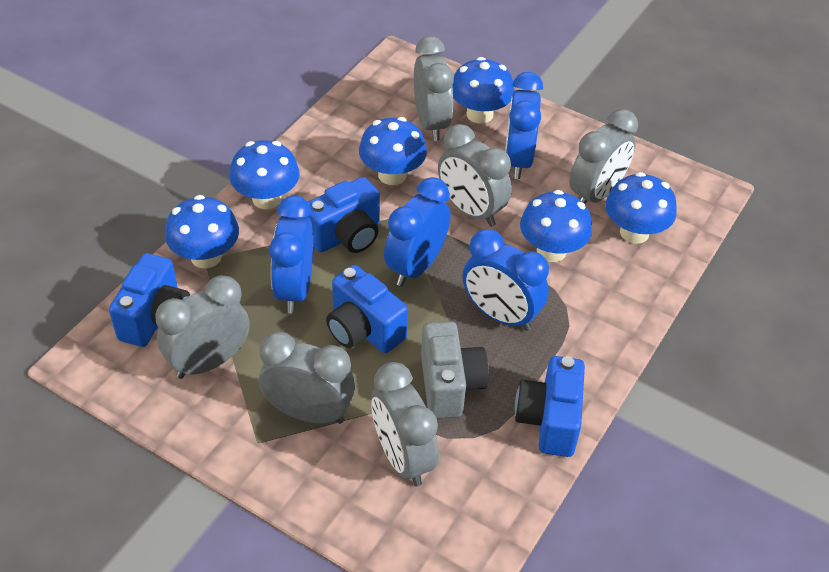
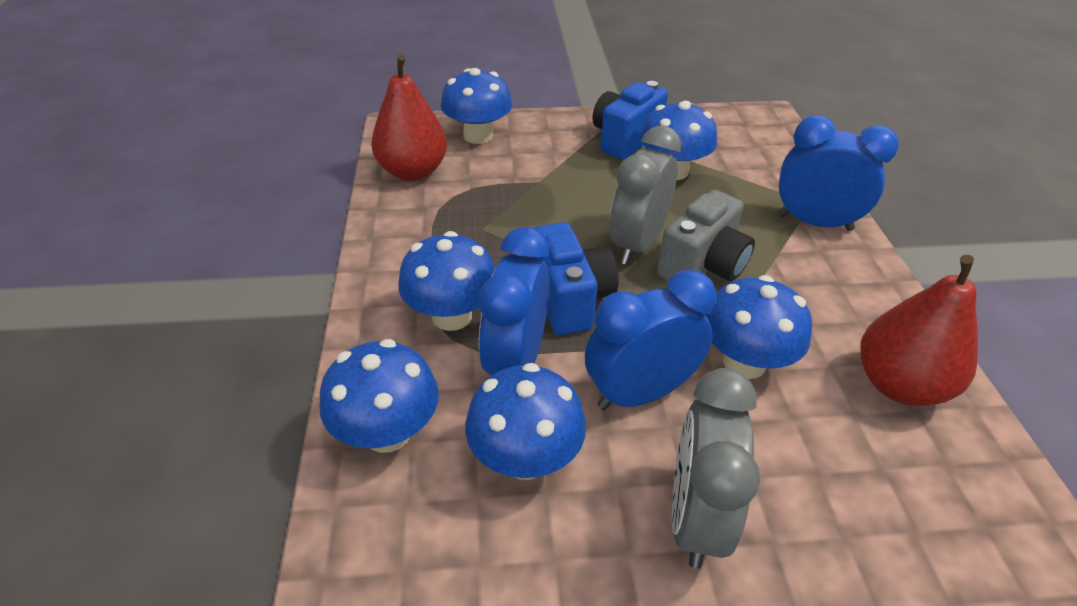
blue camera: 4 -> 2
blue clock: 4 -> 3
grey clock: 6 -> 2
red pear: 0 -> 2

